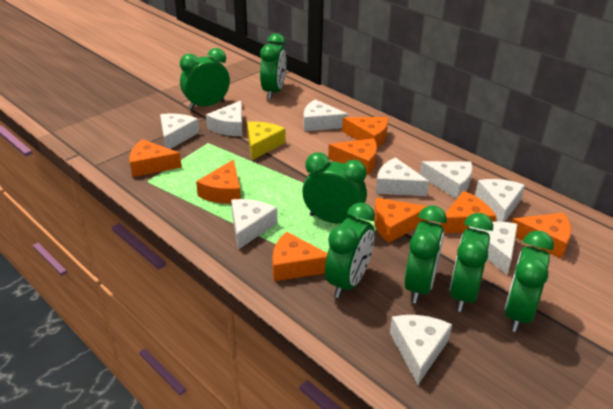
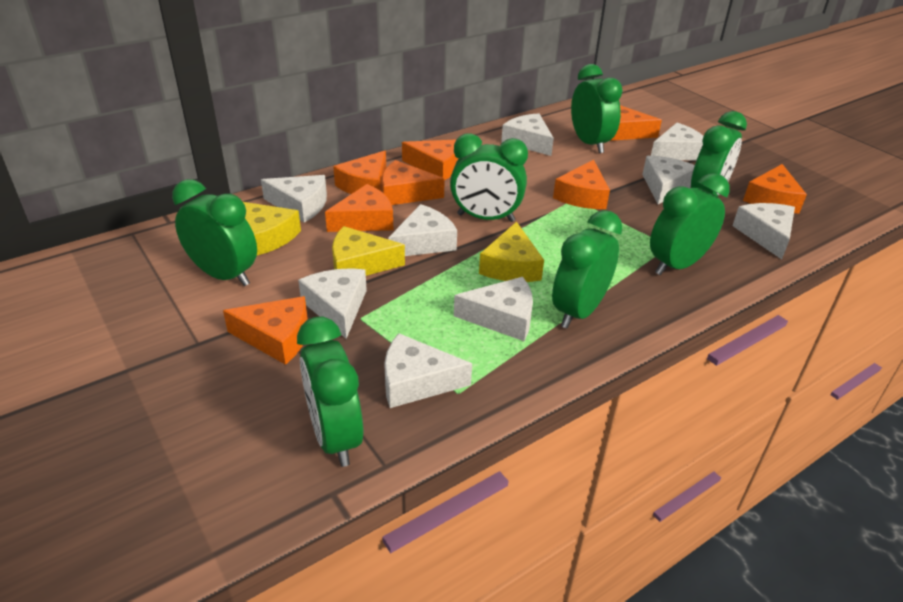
yellow cheese: 1 -> 3

